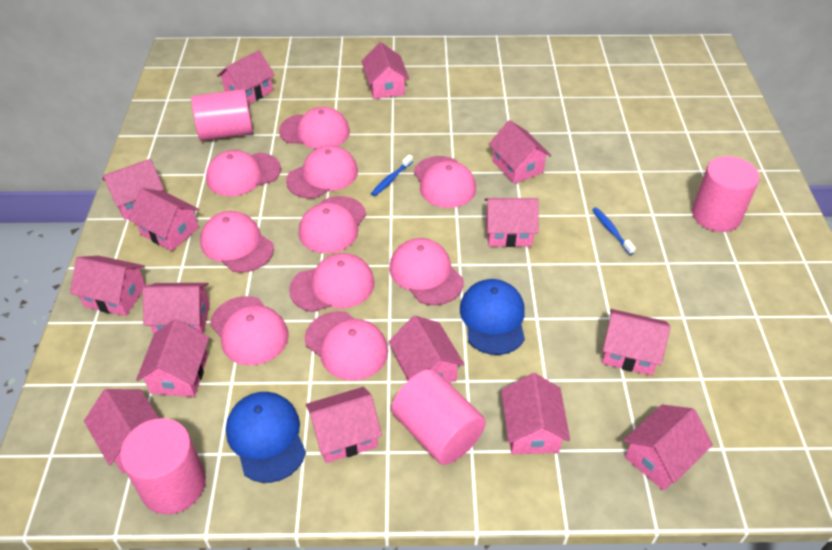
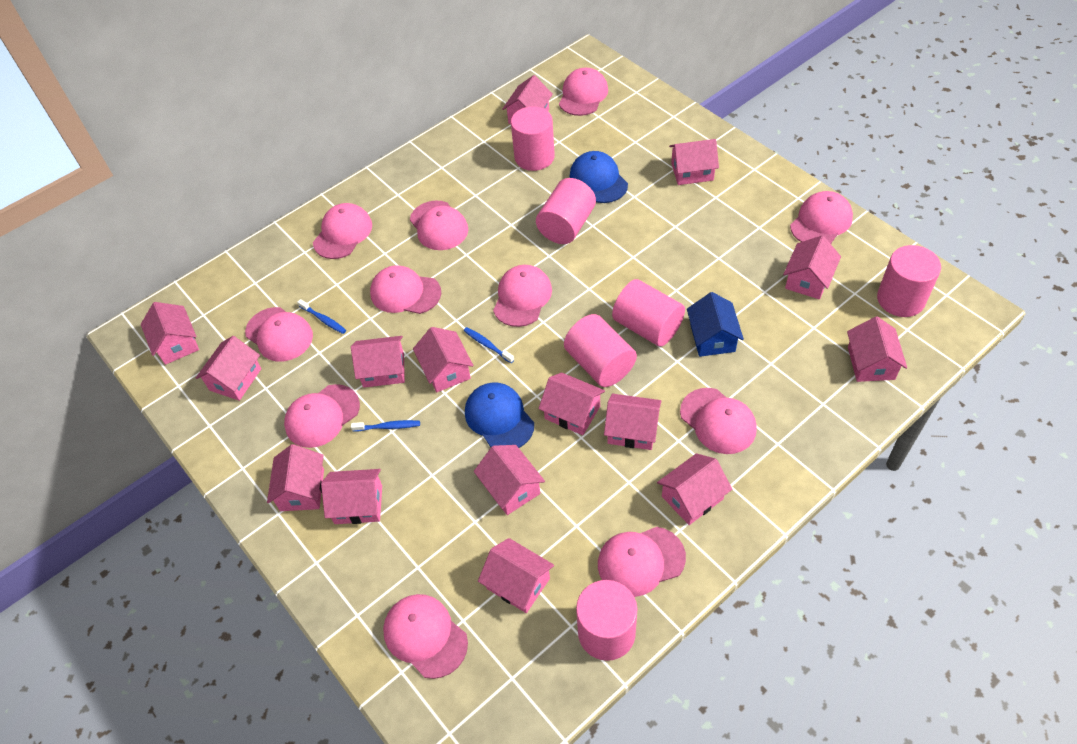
blue house: 0 -> 1
blue toothbrush: 2 -> 3
pink cap: 10 -> 11
pink cylinder: 4 -> 6

